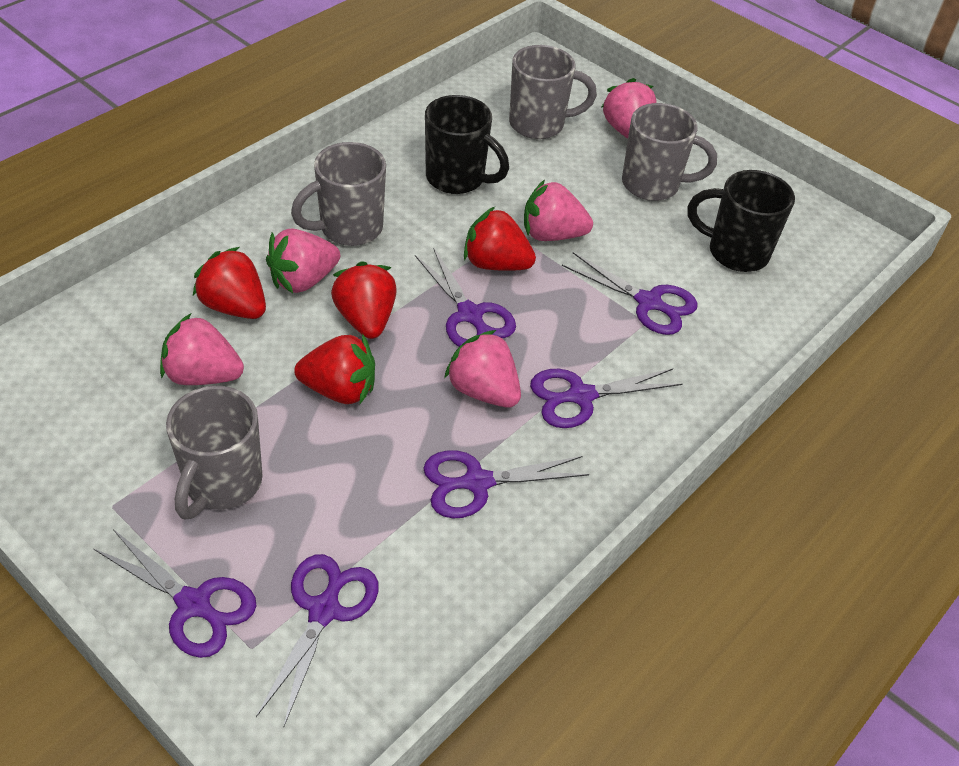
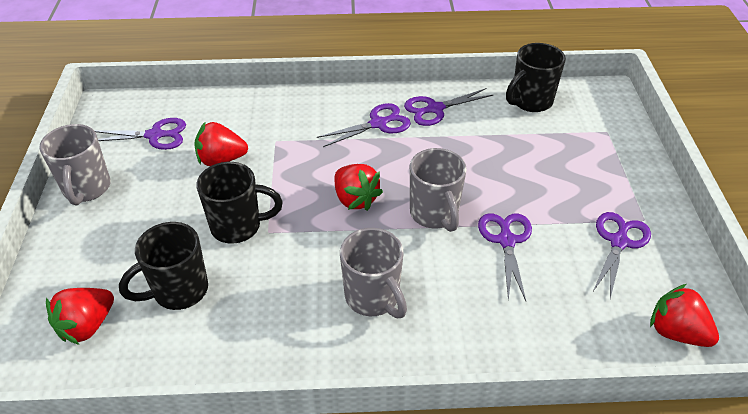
black mug: 2 -> 3
grey mug: 4 -> 3
pink strawberry: 5 -> 0
purple scissors: 6 -> 5

